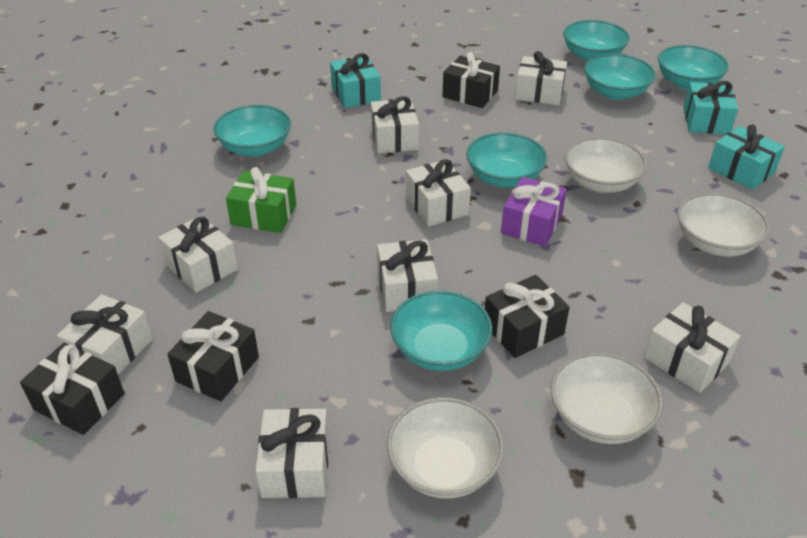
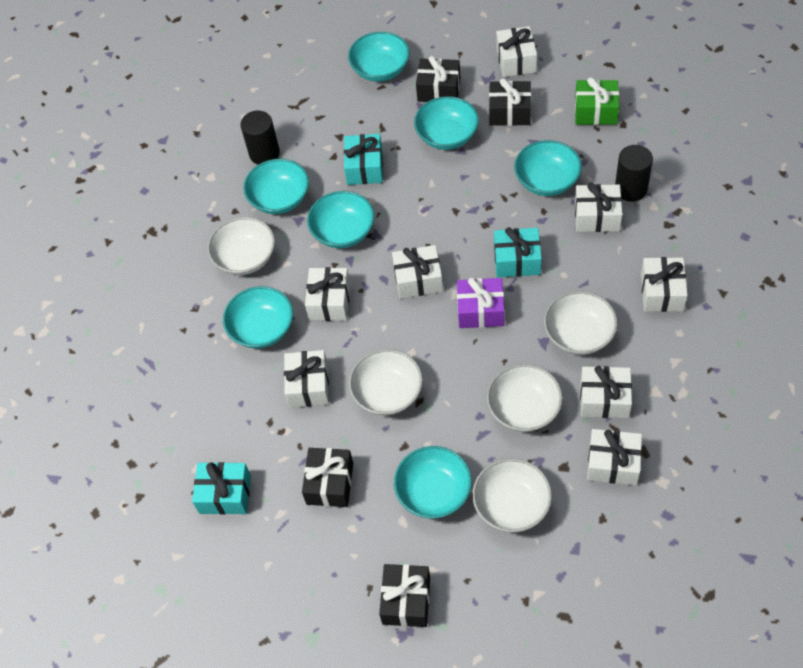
black cylinder: 0 -> 2
turquoise bowl: 6 -> 7
white bowl: 4 -> 5

